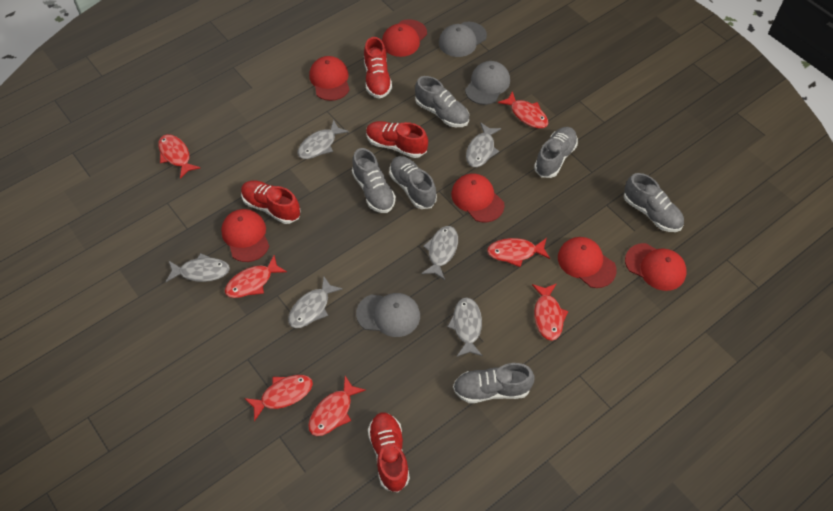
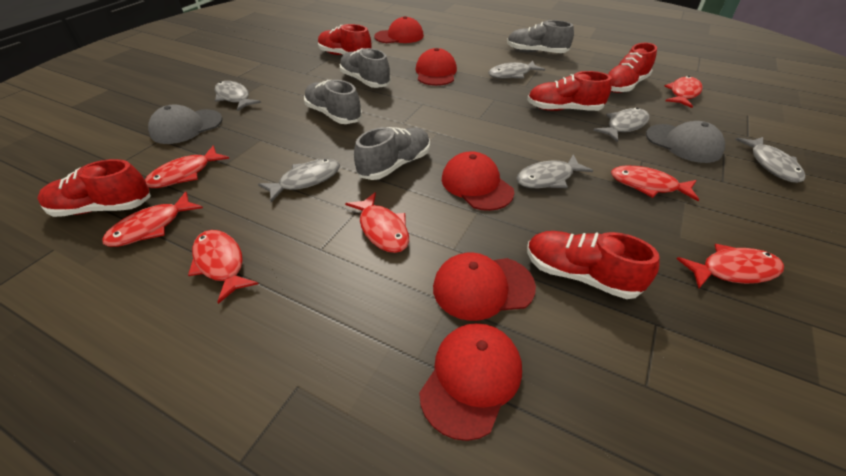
grey cap: 3 -> 2
grey shoe: 6 -> 4
red cap: 6 -> 5
red shoe: 4 -> 5

